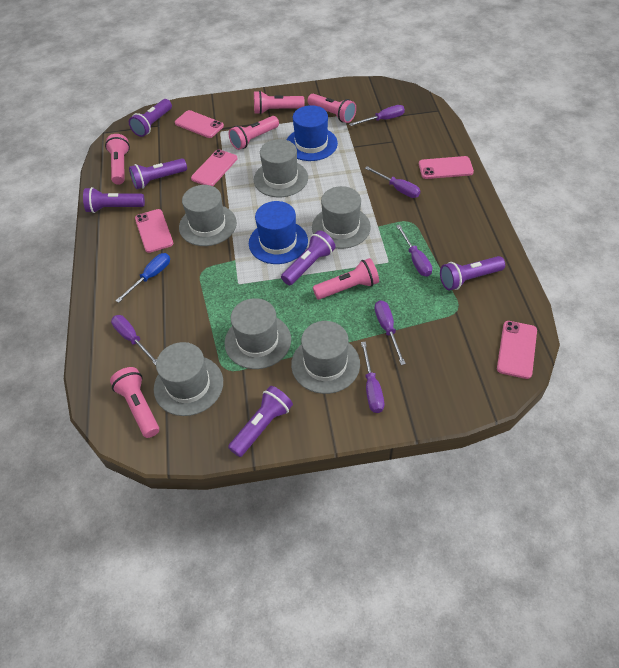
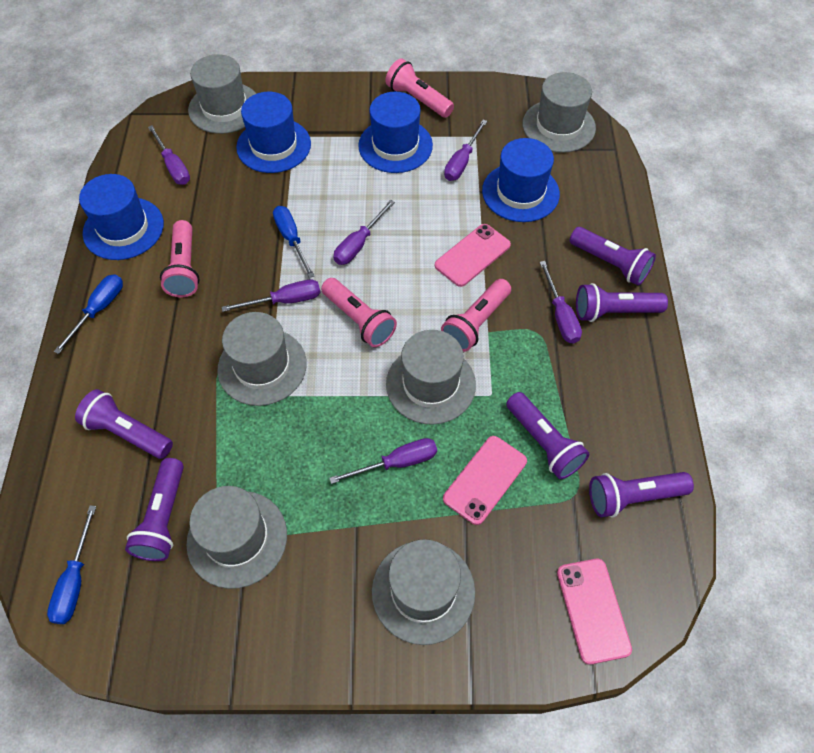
blue hat: 2 -> 4
blue screwdriver: 1 -> 3
pink flashlight: 6 -> 4
pink phone: 5 -> 3

